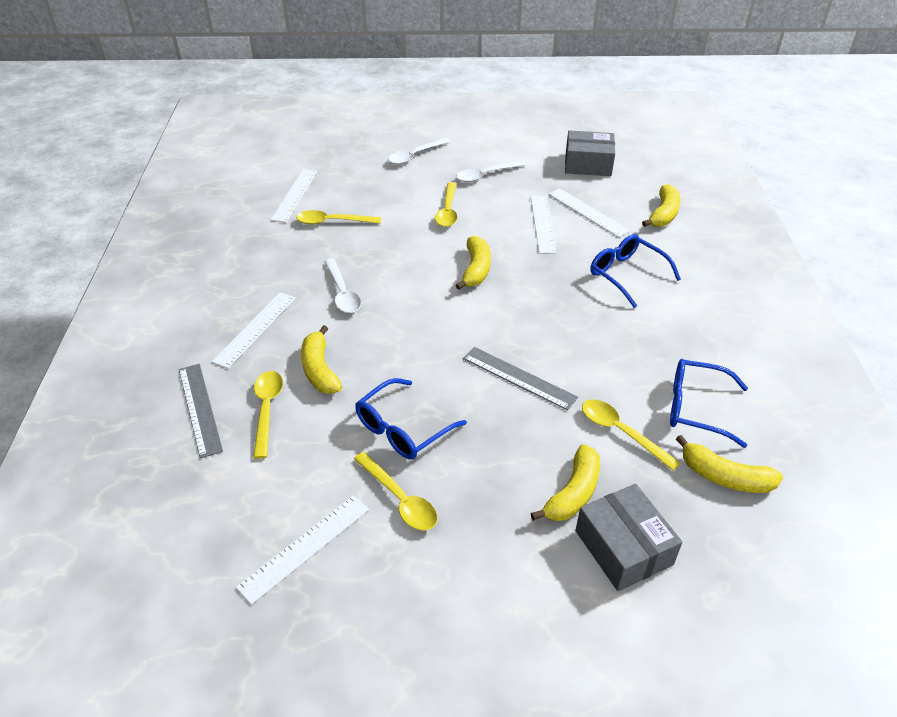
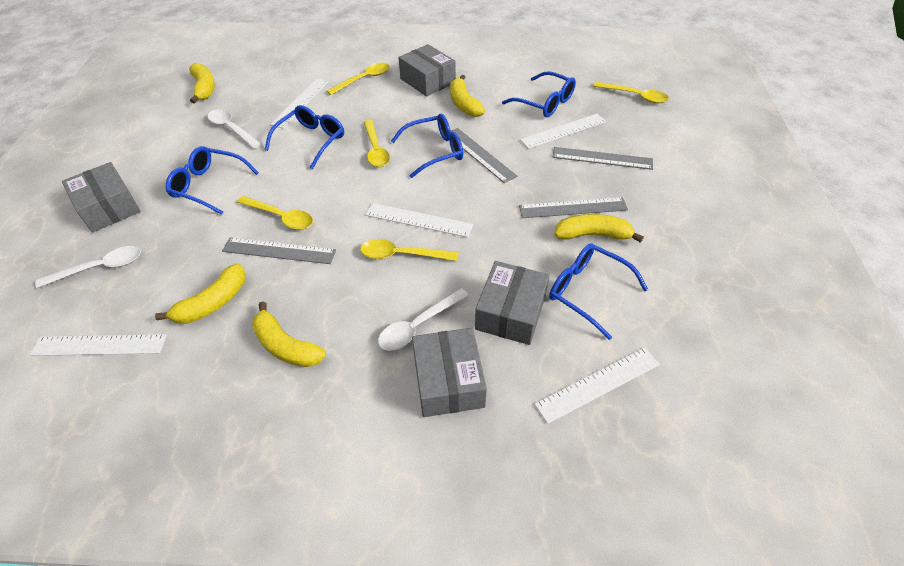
blue glasses: 3 -> 5
grey box: 2 -> 4
grey ruler: 2 -> 4

